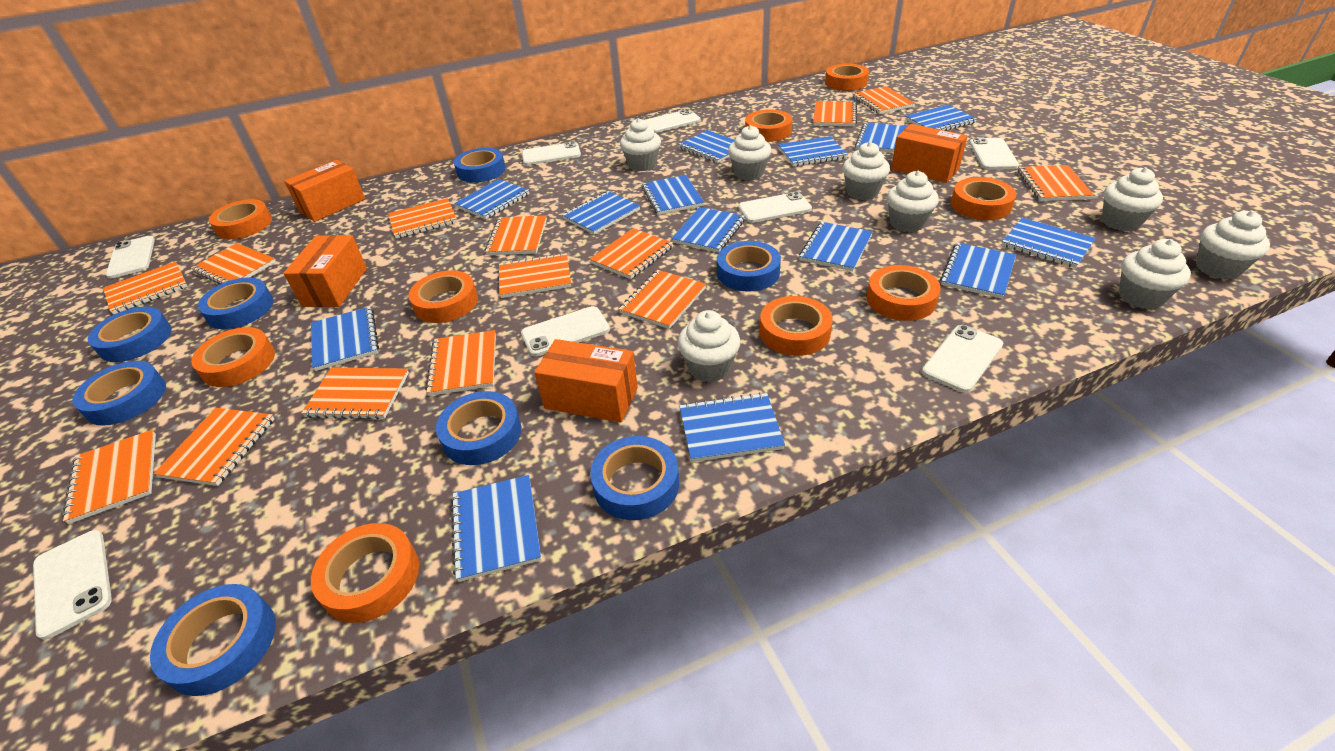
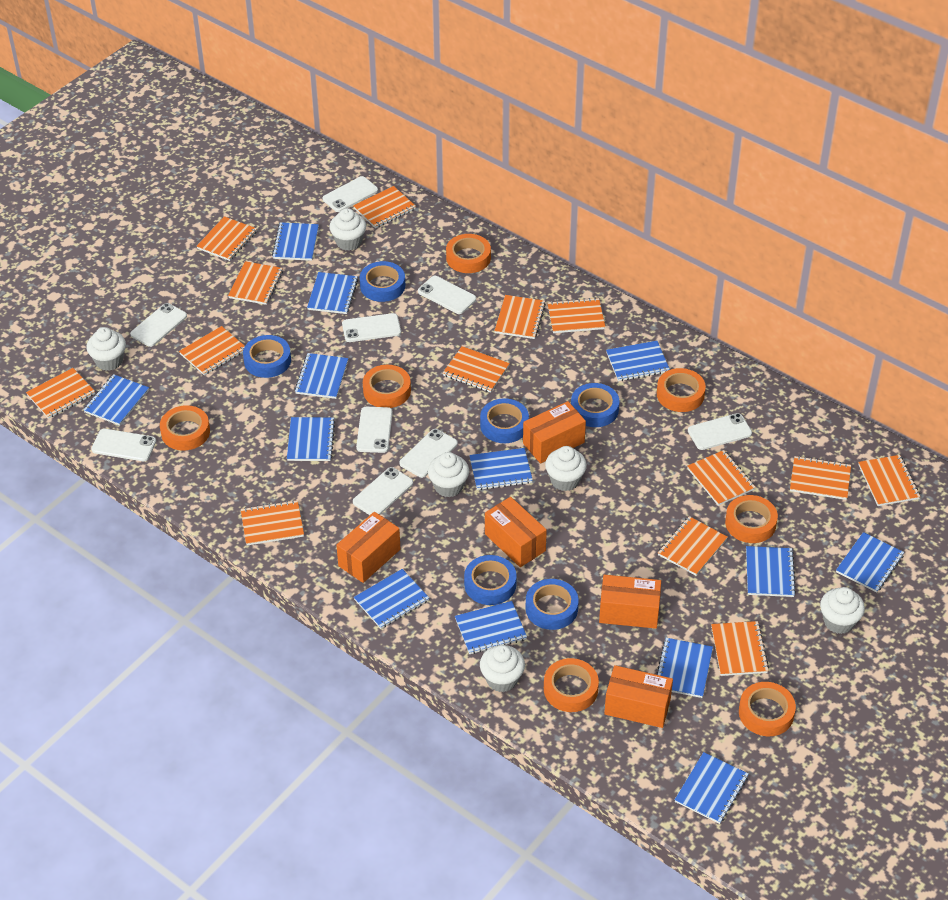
blue notebook: 14 -> 13
blue tape: 8 -> 6
orange box: 4 -> 5
orange tape: 9 -> 7
white cupcake: 8 -> 6
white phone: 8 -> 9

